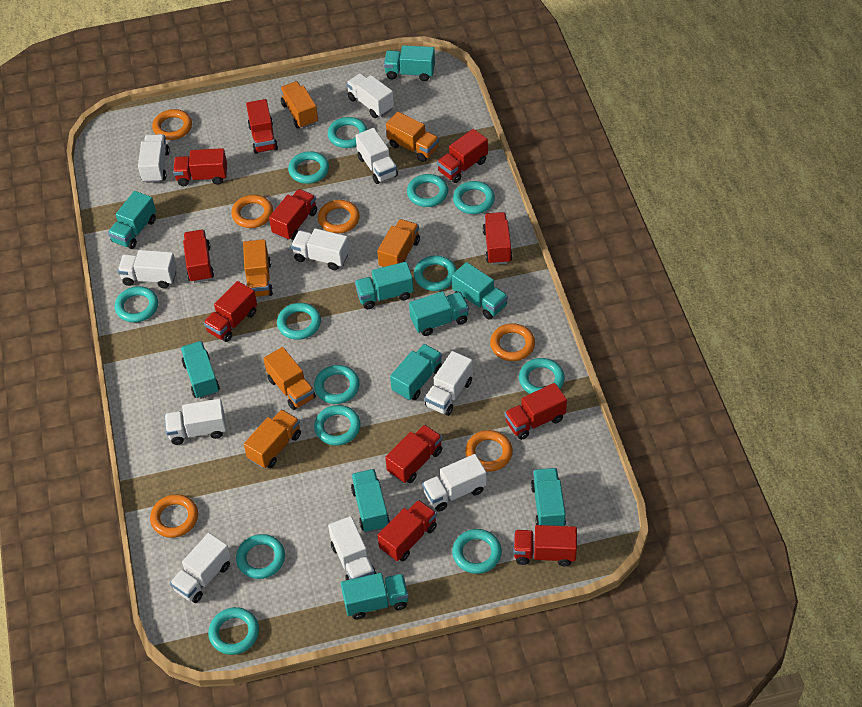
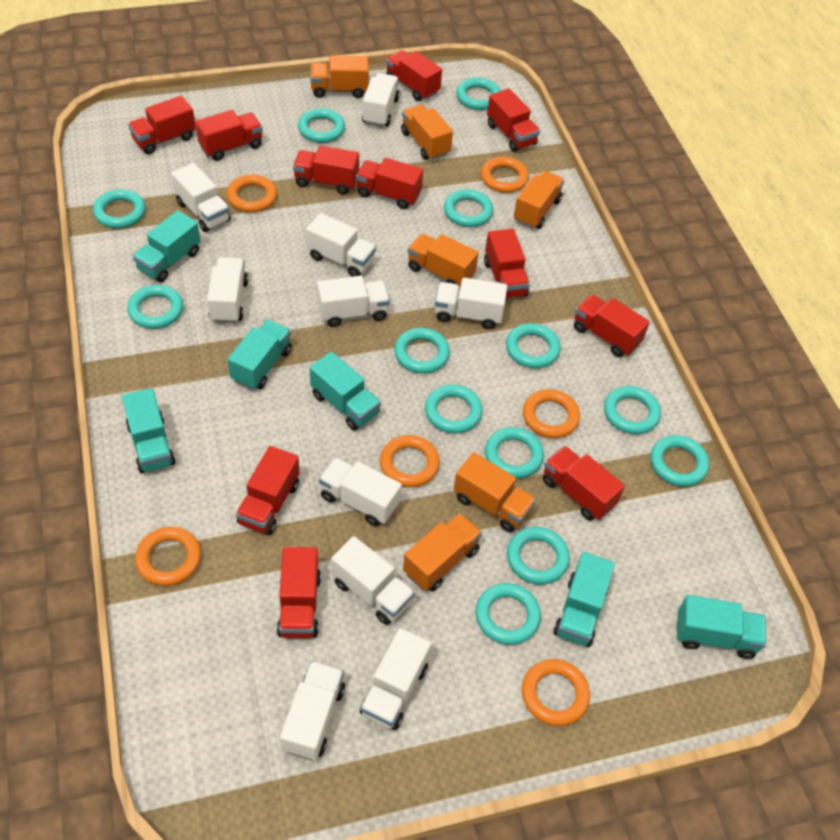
turquoise truck: 10 -> 6

